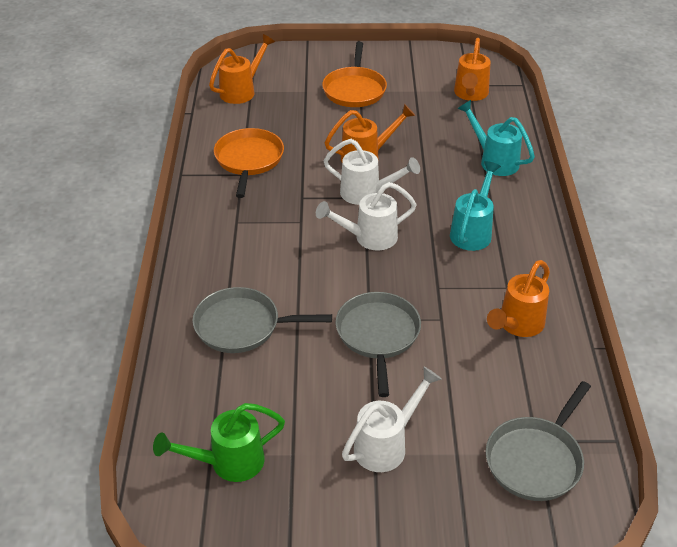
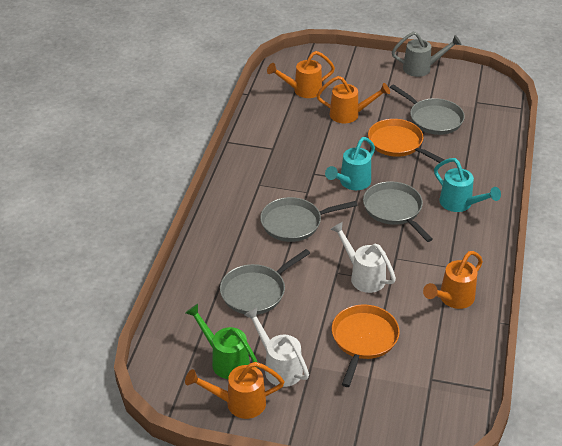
grey pan: 3 -> 4
grey watering can: 0 -> 1
white watering can: 3 -> 2

